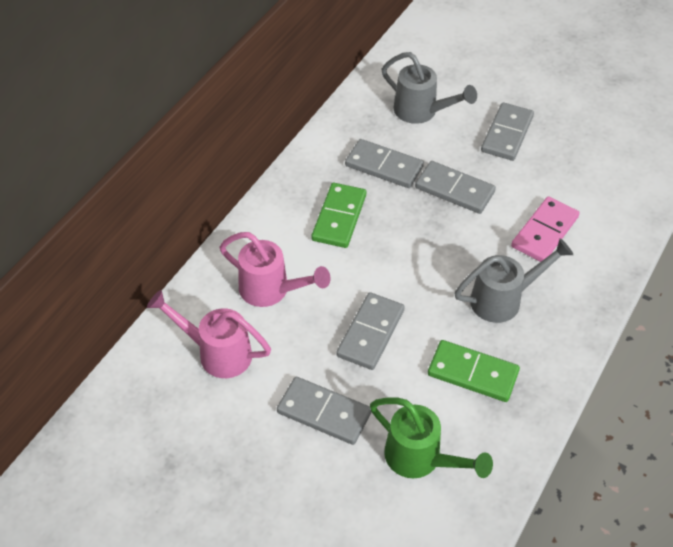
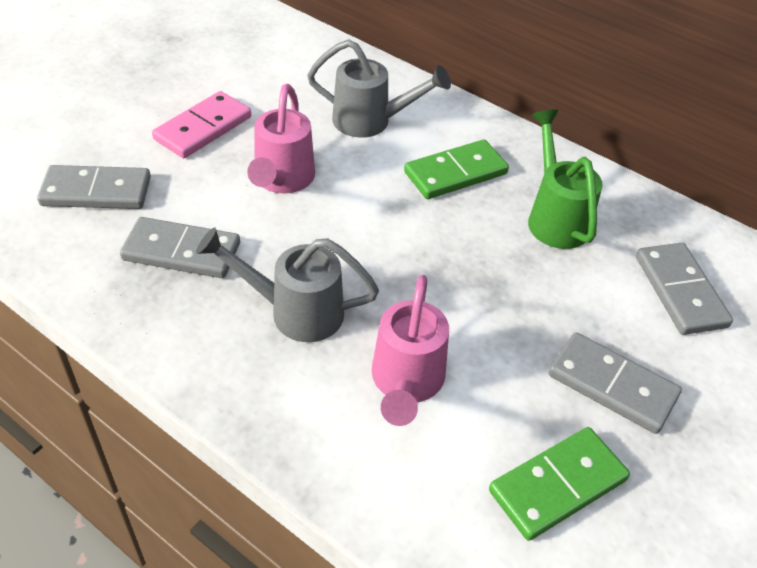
grey domino: 5 -> 4

